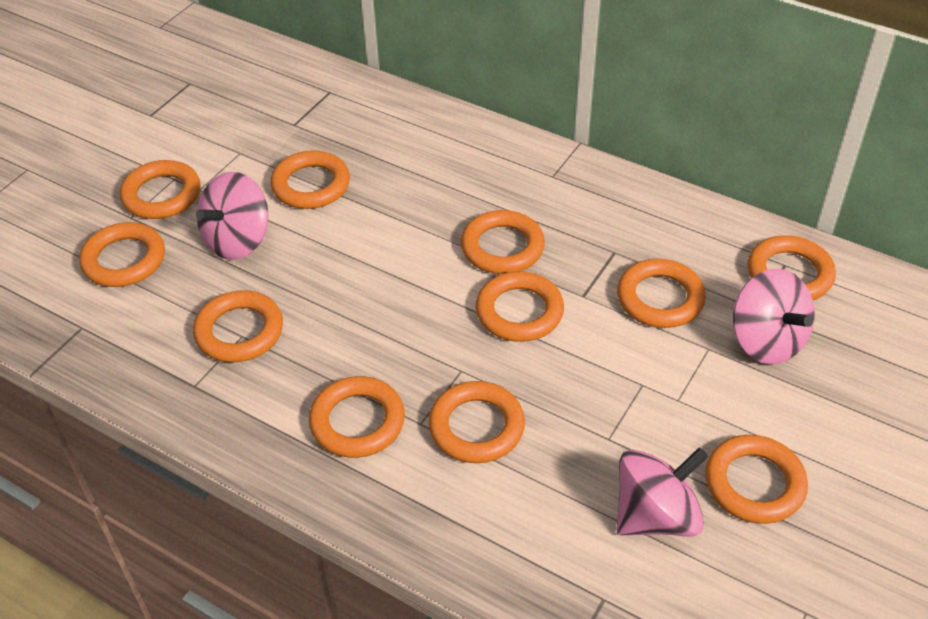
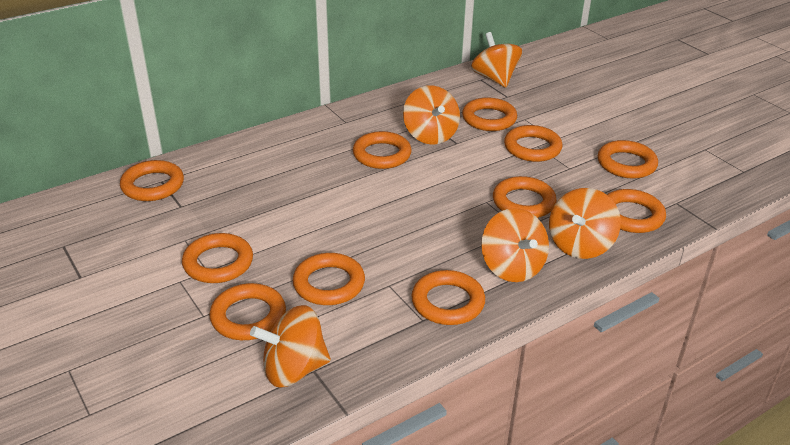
orange spinning top: 0 -> 5
pink spinning top: 3 -> 0

